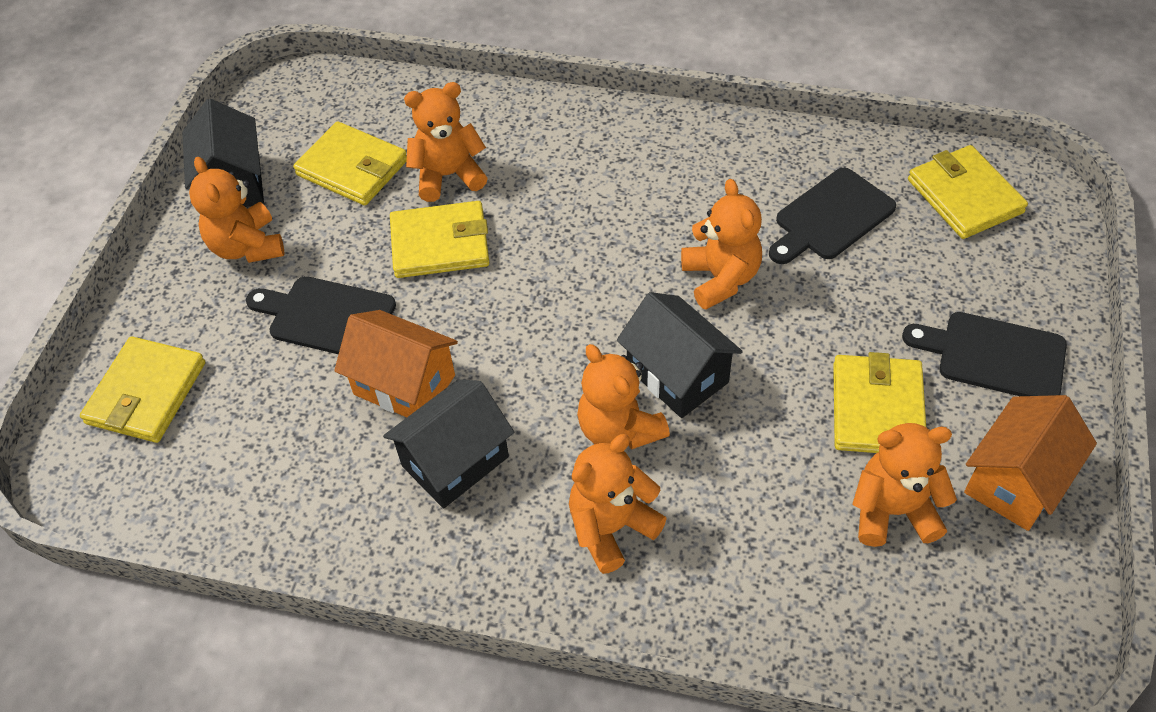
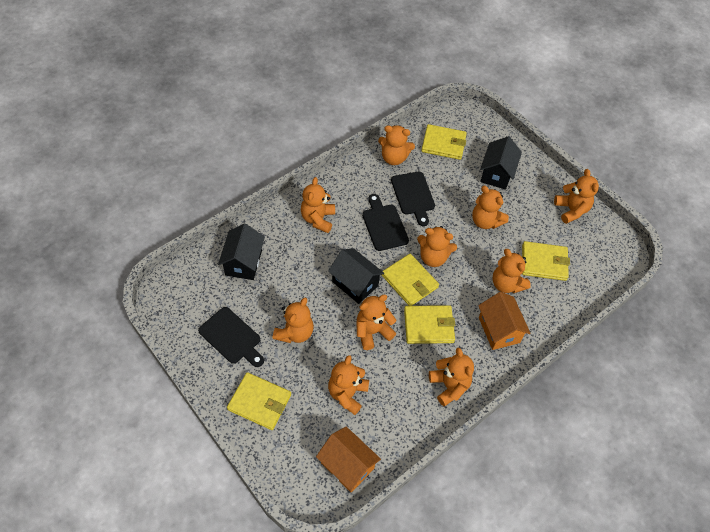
orange teddy bear: 6 -> 10

